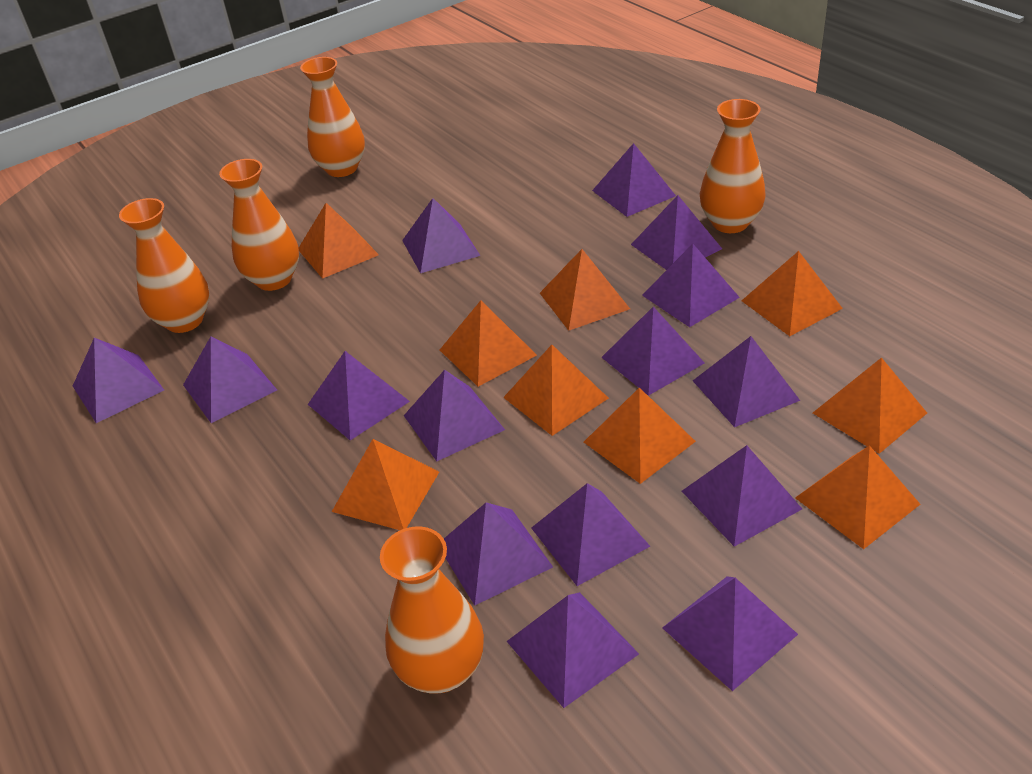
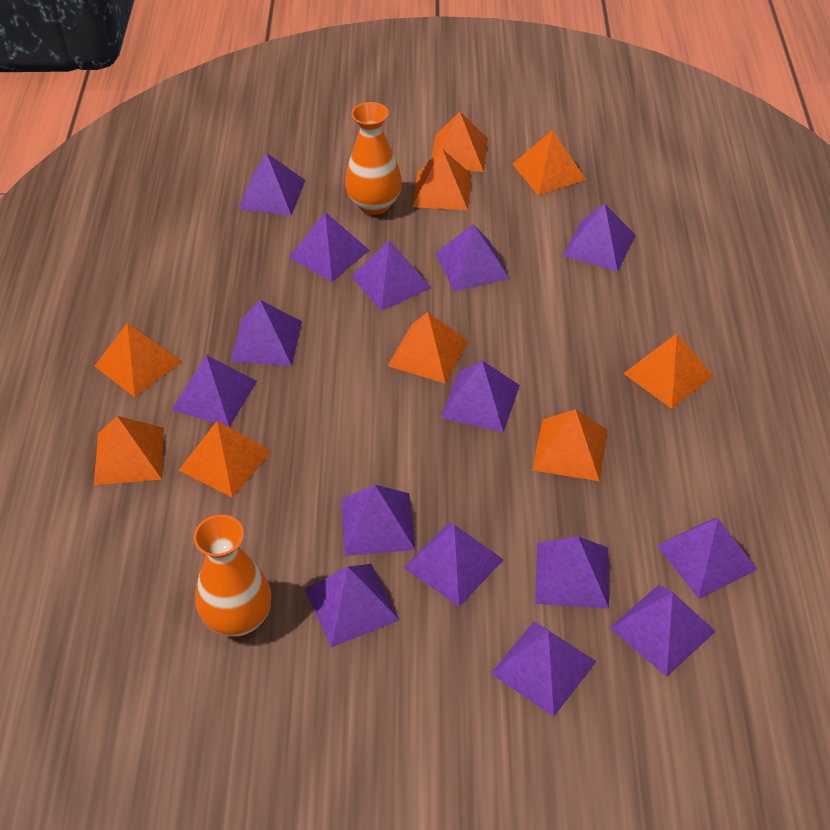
orange vase: 5 -> 2

